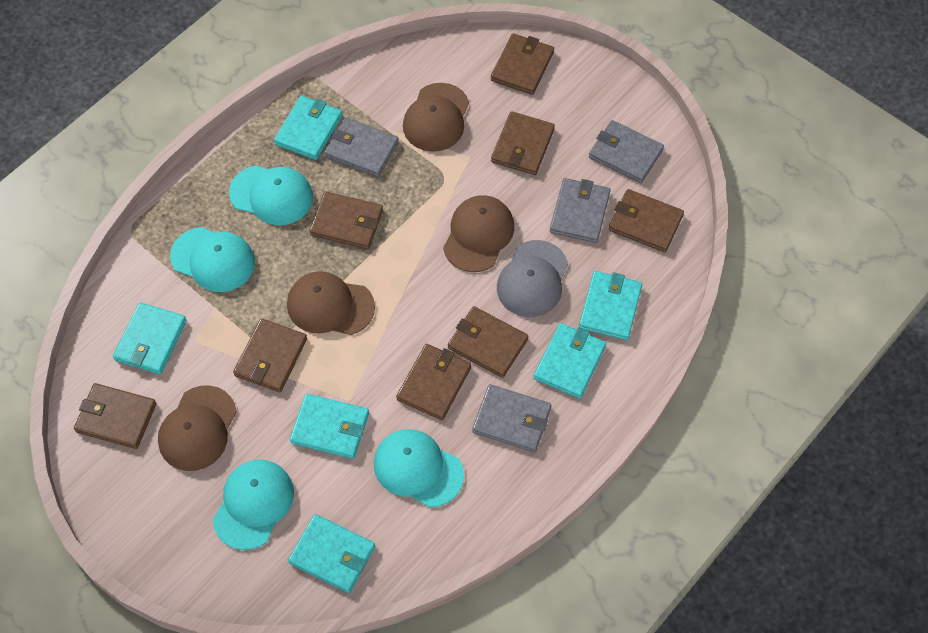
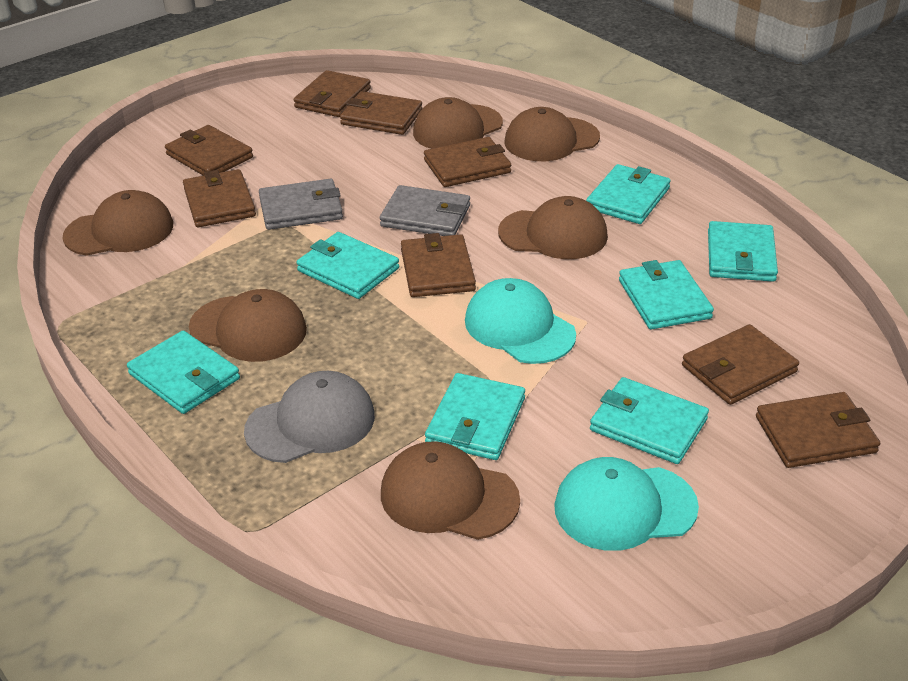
brown cap: 4 -> 6
grey wallet: 4 -> 2
turquoise cap: 4 -> 2
turquoise wallet: 6 -> 7

